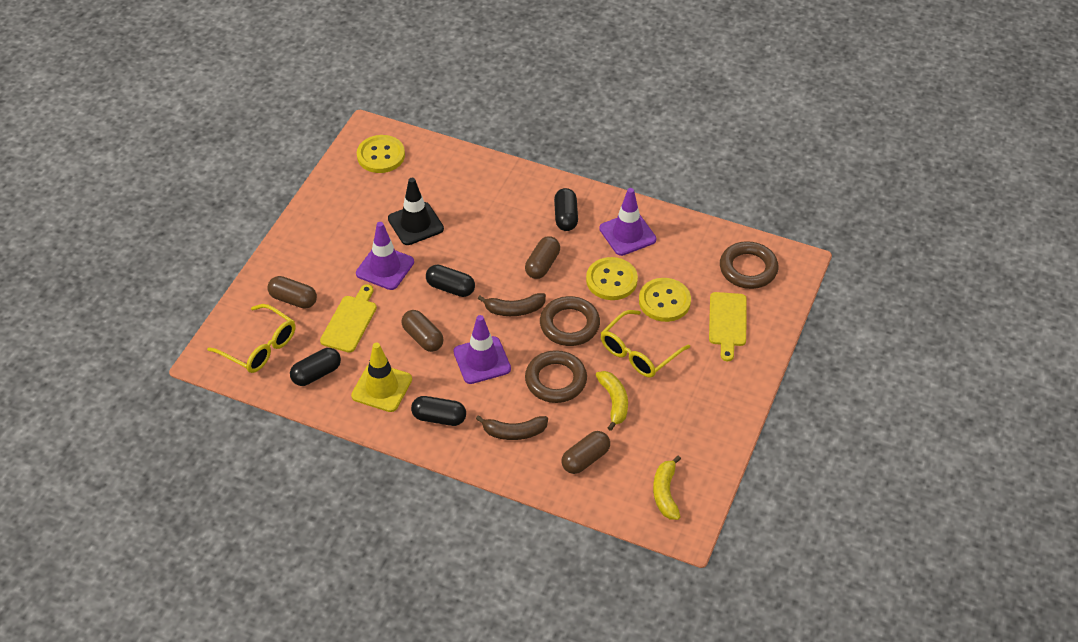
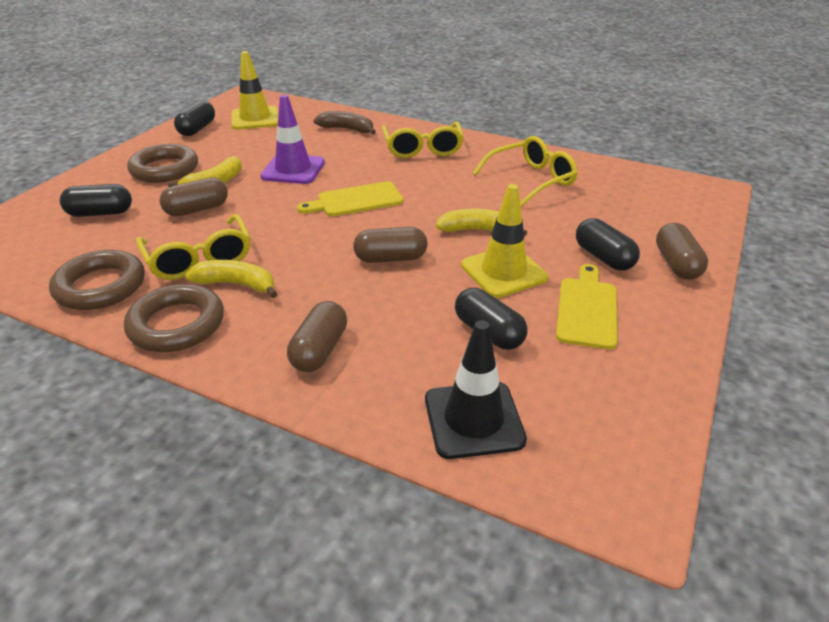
brown banana: 2 -> 1
purple traffic cone: 3 -> 1
yellow banana: 2 -> 3
yellow button: 3 -> 0
yellow glasses: 2 -> 3
yellow traffic cone: 1 -> 2

